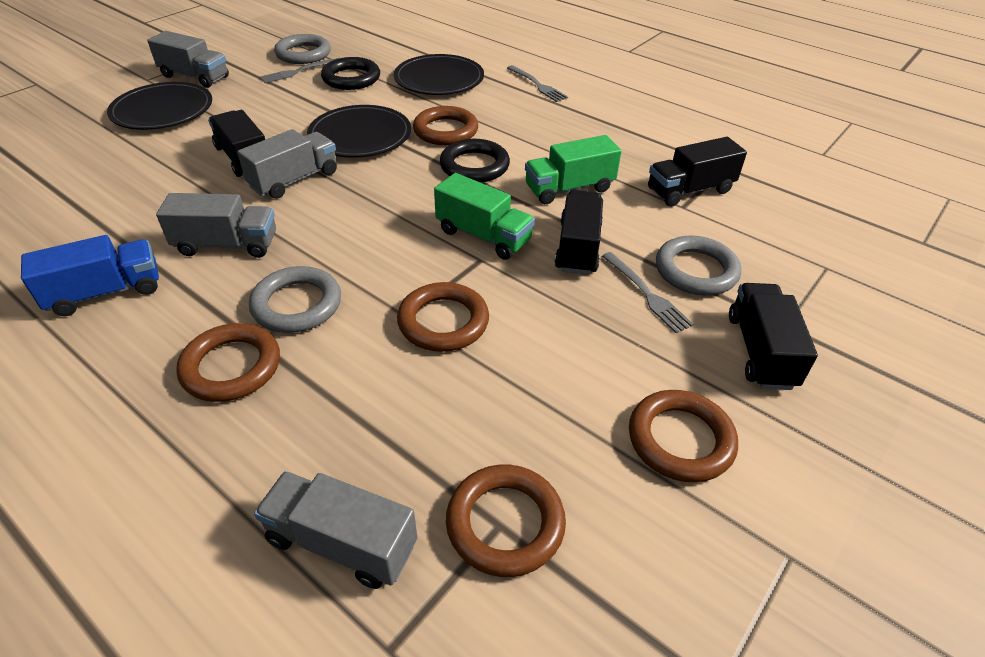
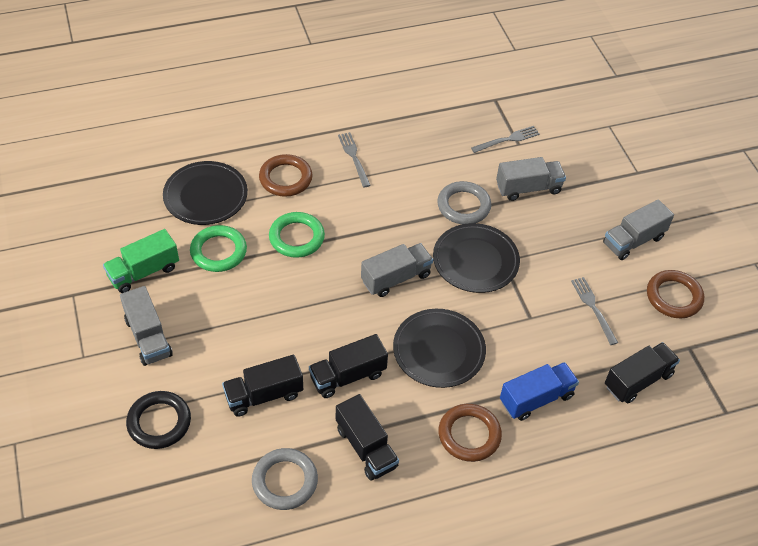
black ring: 2 -> 1
brown ring: 5 -> 3
green ring: 0 -> 2
green truck: 2 -> 1
grey ring: 3 -> 2

